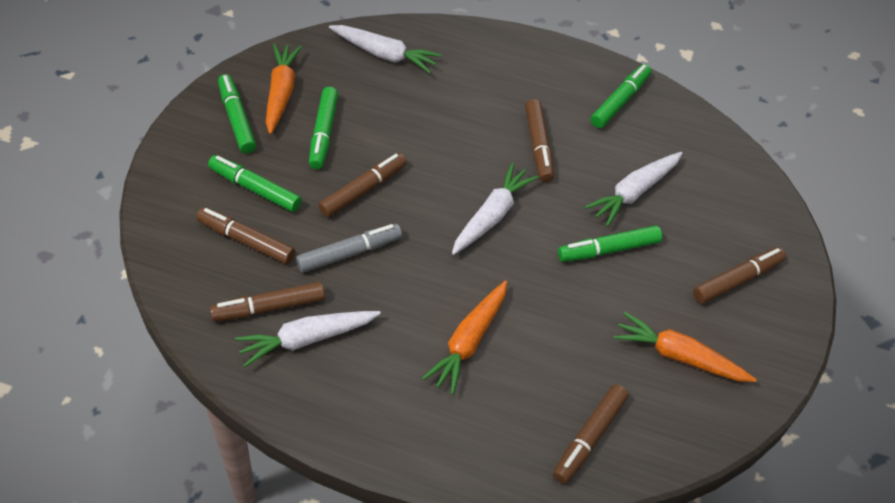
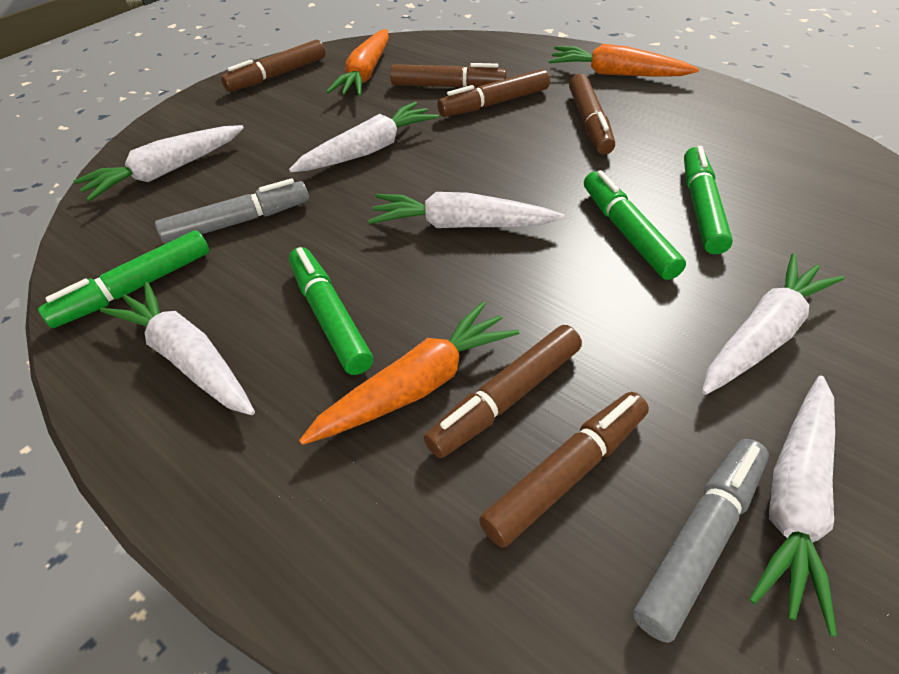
green marker: 5 -> 4
grey marker: 1 -> 2
white carrot: 4 -> 6

